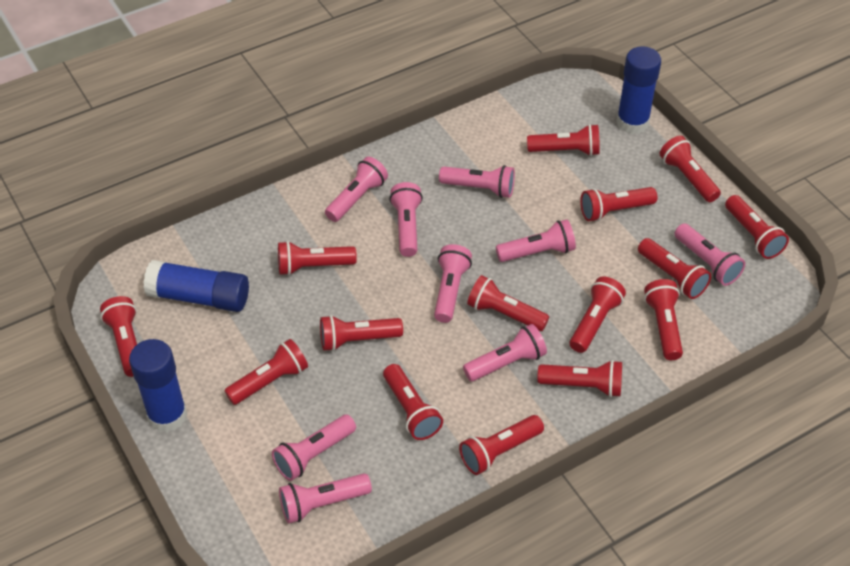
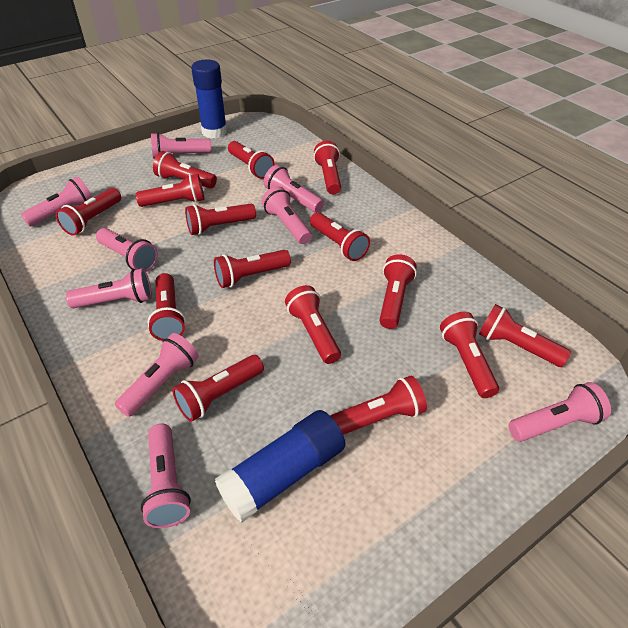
blue glue stick: 3 -> 2

